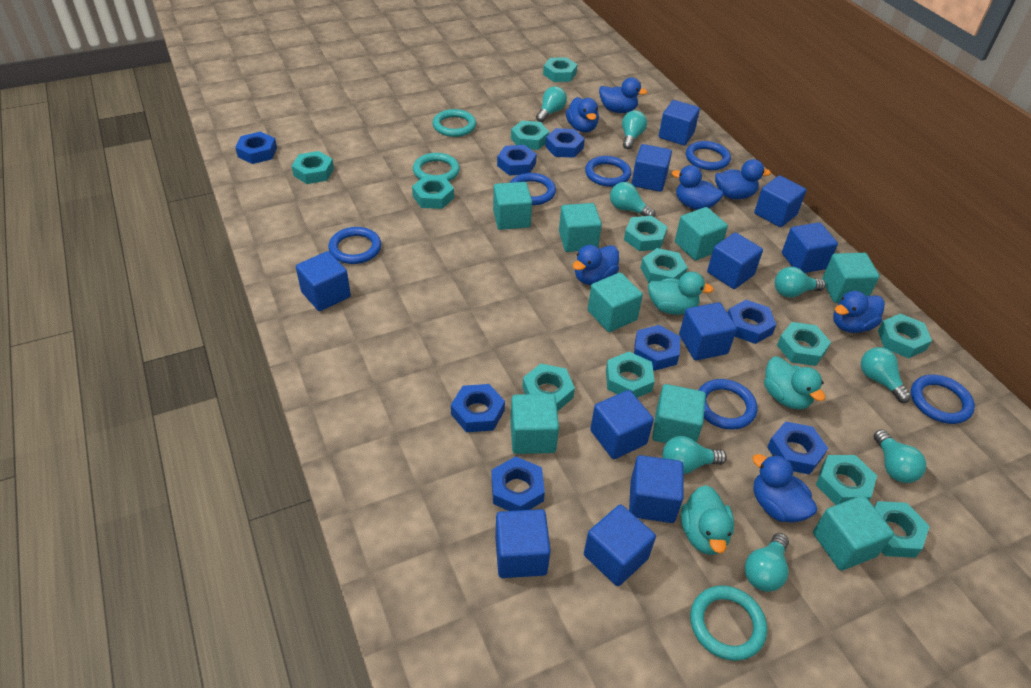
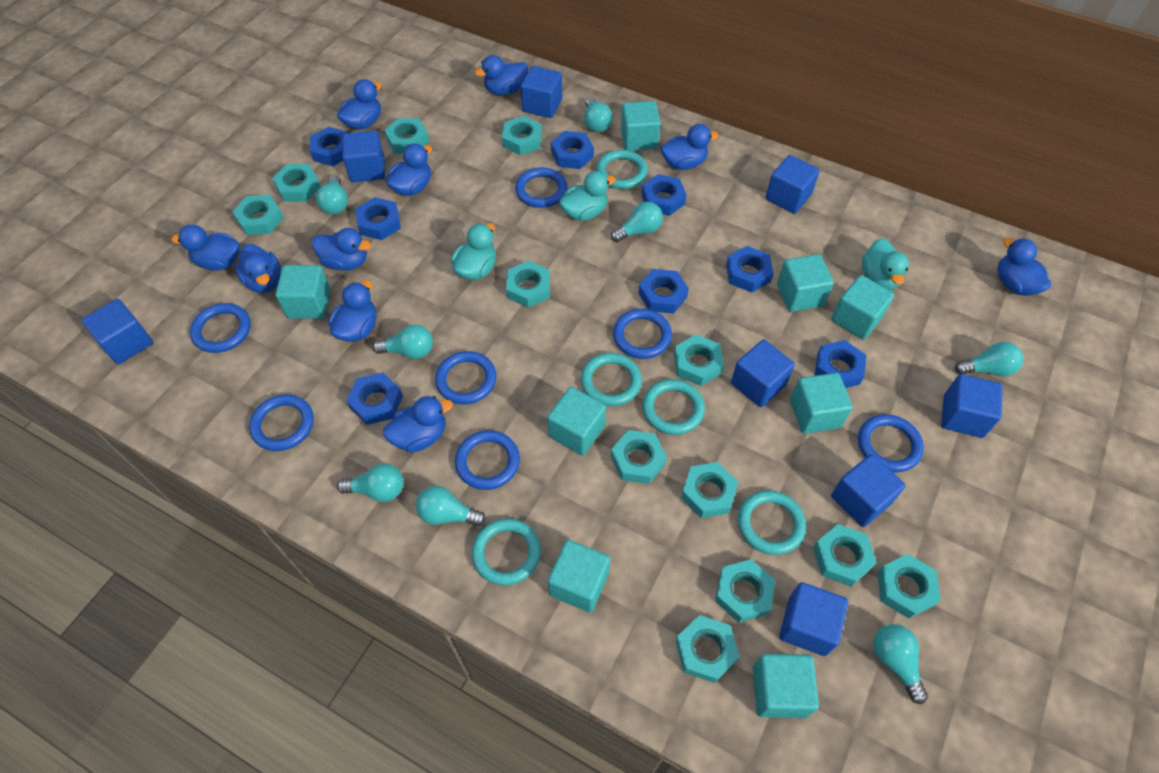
blue cube: 11 -> 8
blue duck: 7 -> 10
blue ring: 6 -> 7
turquoise ring: 3 -> 5

